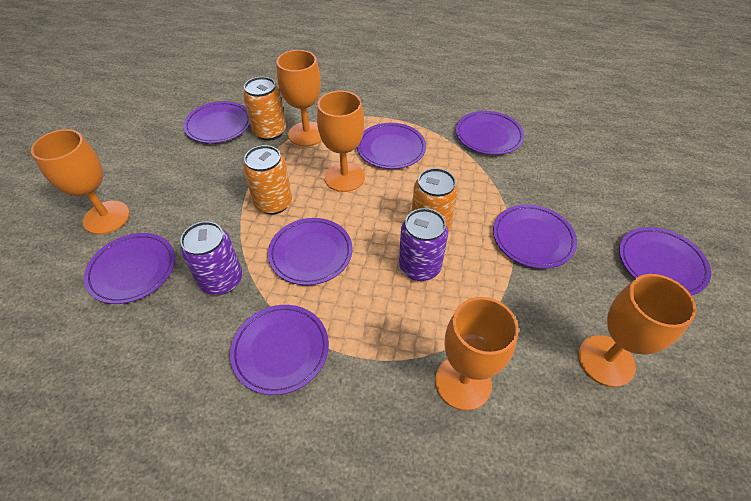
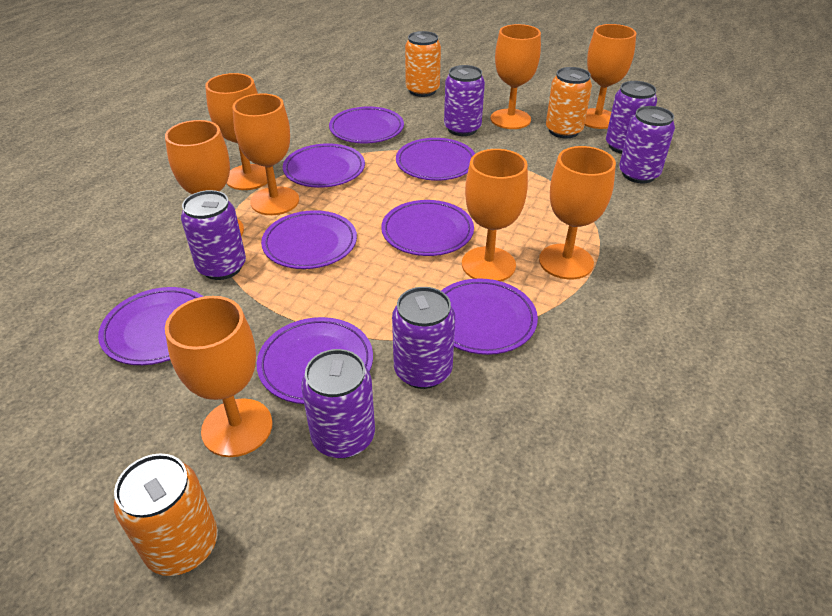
orange goblet: 5 -> 8
purple can: 2 -> 6

